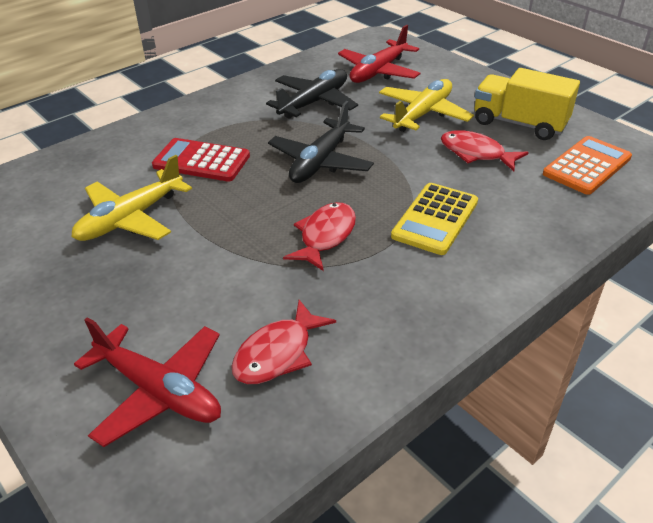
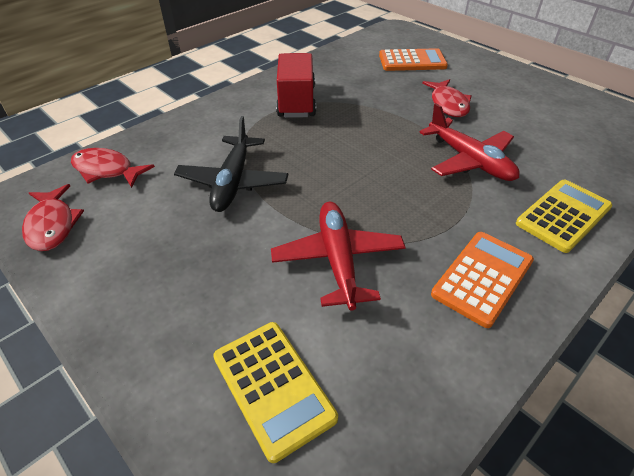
black plane: 2 -> 1
orange calculator: 1 -> 2
red calculator: 1 -> 0
red truck: 0 -> 1
yellow calculator: 1 -> 2
yellow plane: 2 -> 0
yellow truck: 1 -> 0

